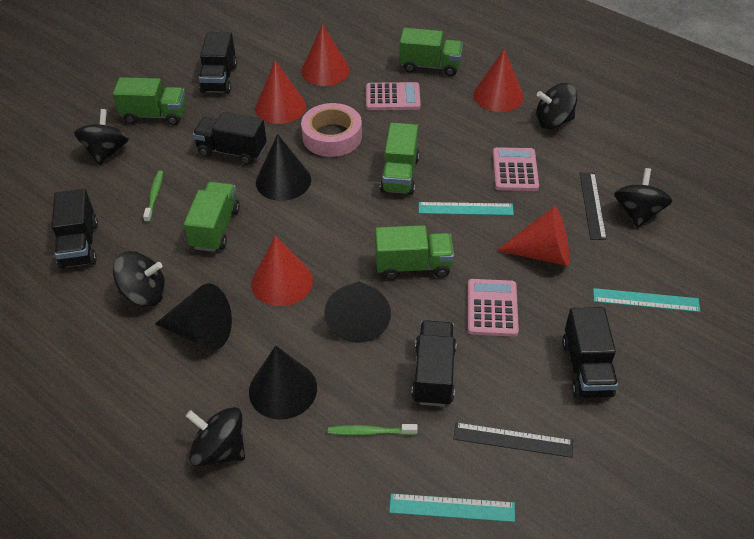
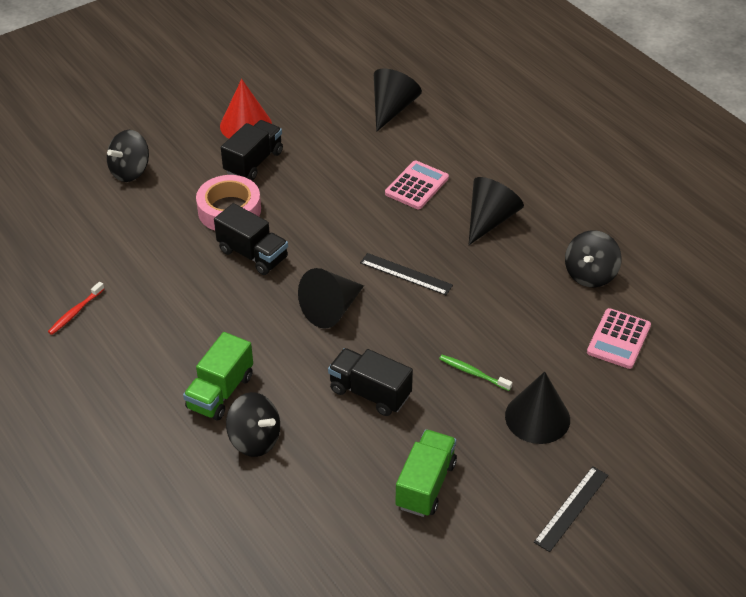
black spinning top: 5 -> 3
black truck: 5 -> 3
green toothbrush: 2 -> 1
green truck: 5 -> 2
pink calculator: 3 -> 2
red cone: 5 -> 1
red toothbrush: 0 -> 1
turquoise ruler: 3 -> 0

